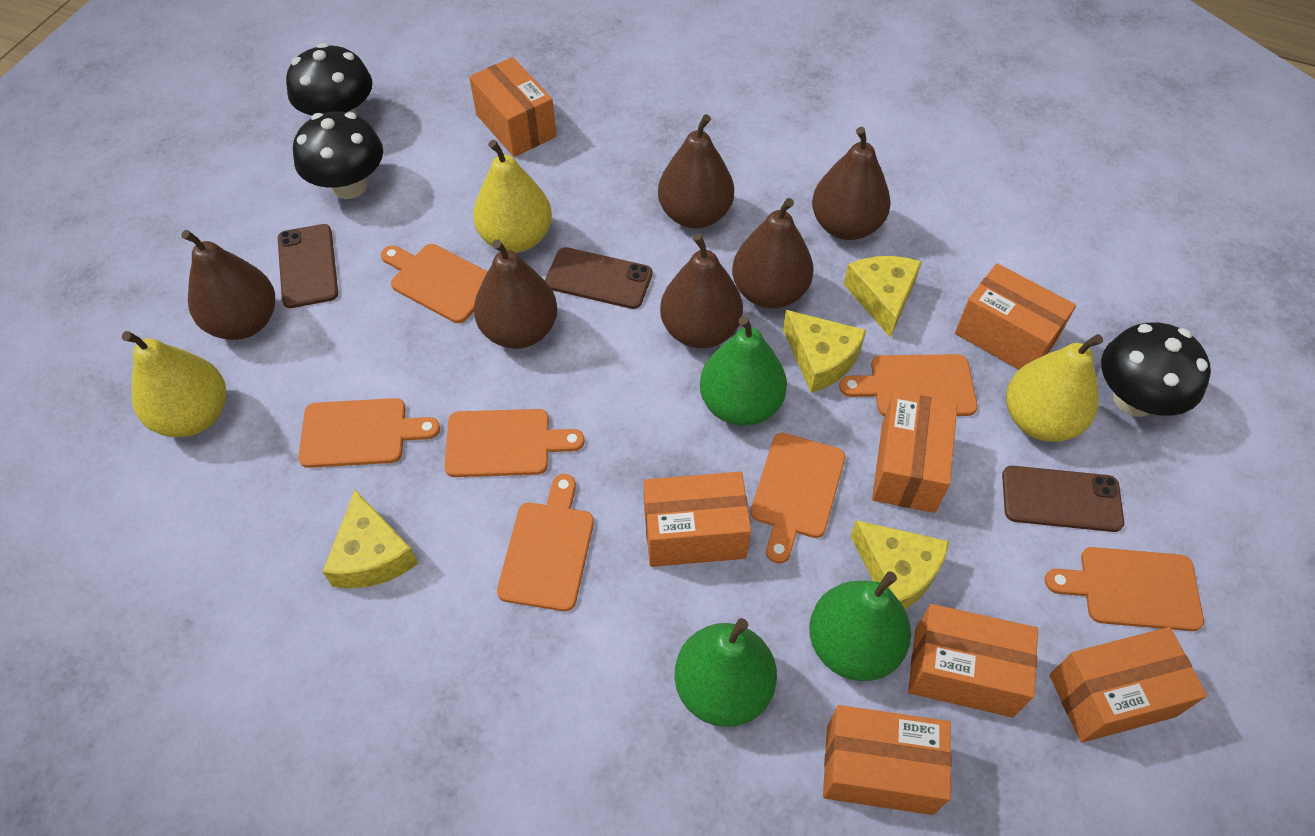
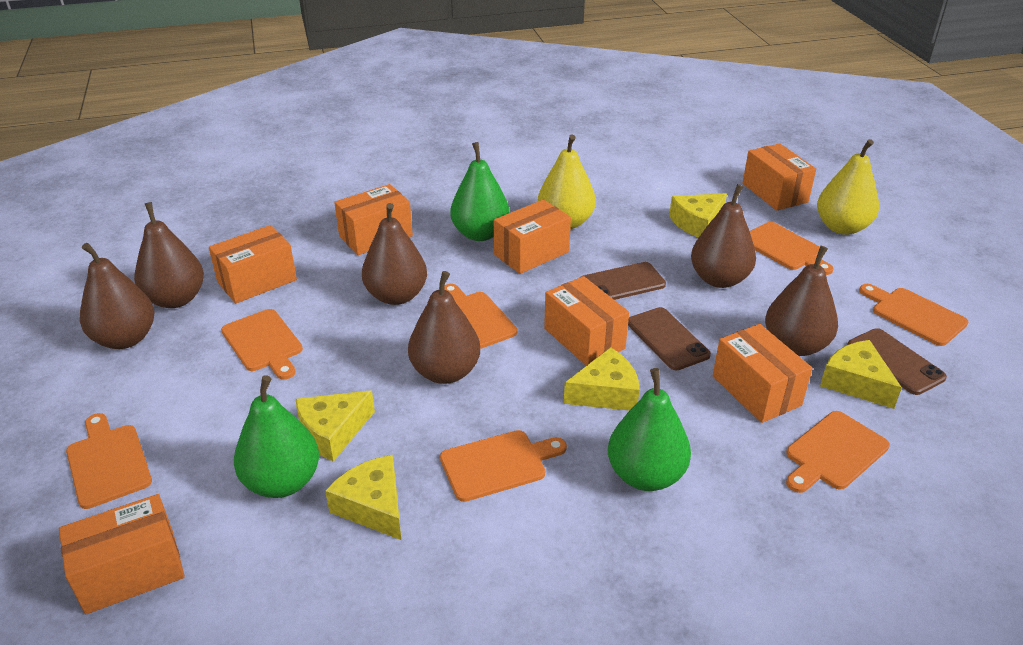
black mushroom: 3 -> 0
yellow cheese: 4 -> 5
yellow pear: 3 -> 2

